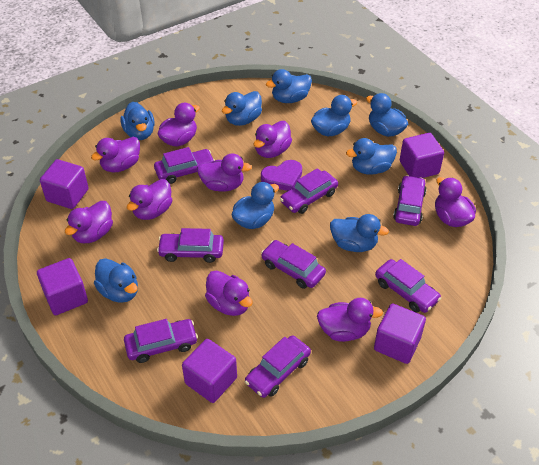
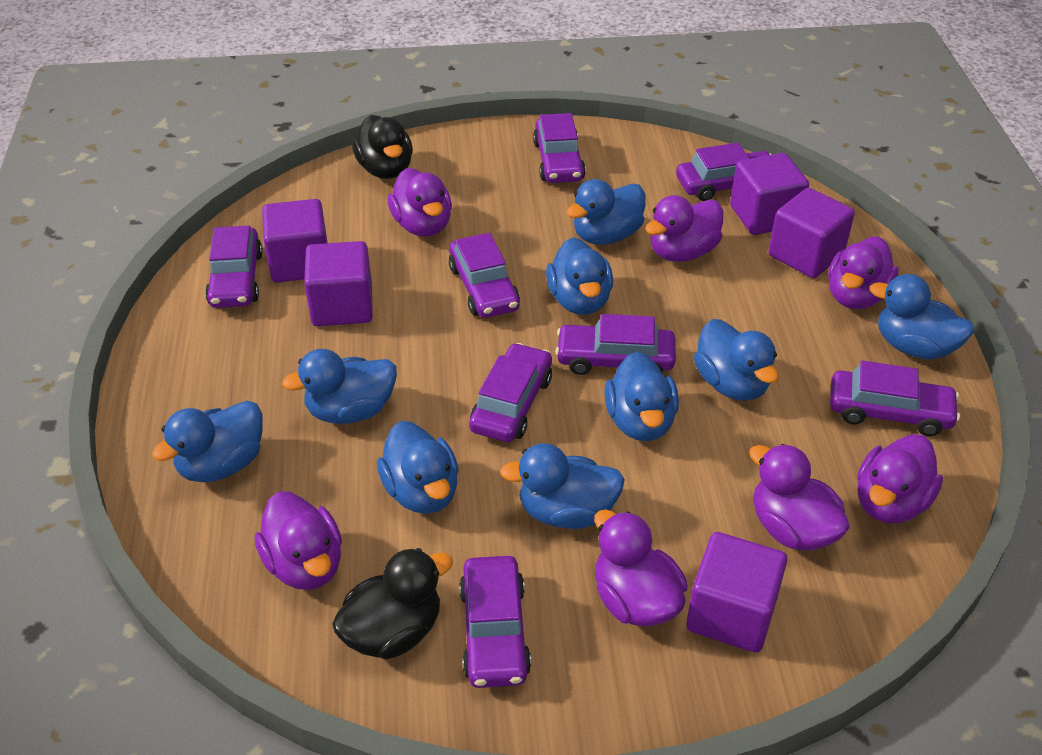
black duck: 0 -> 2
purple duck: 9 -> 7
purple heart: 1 -> 0

